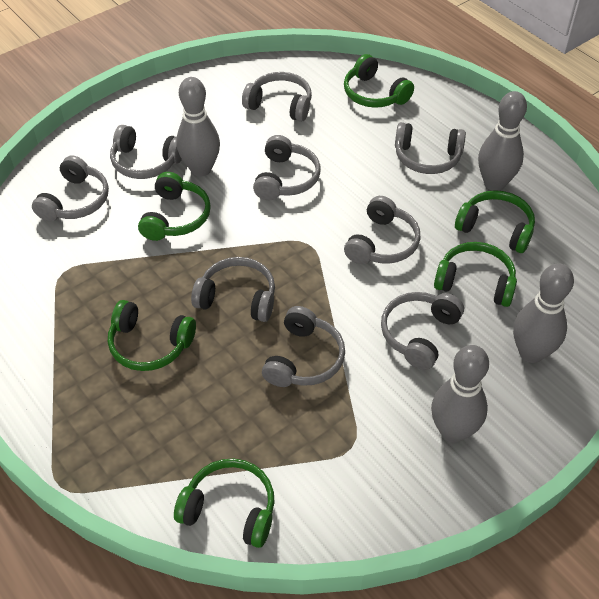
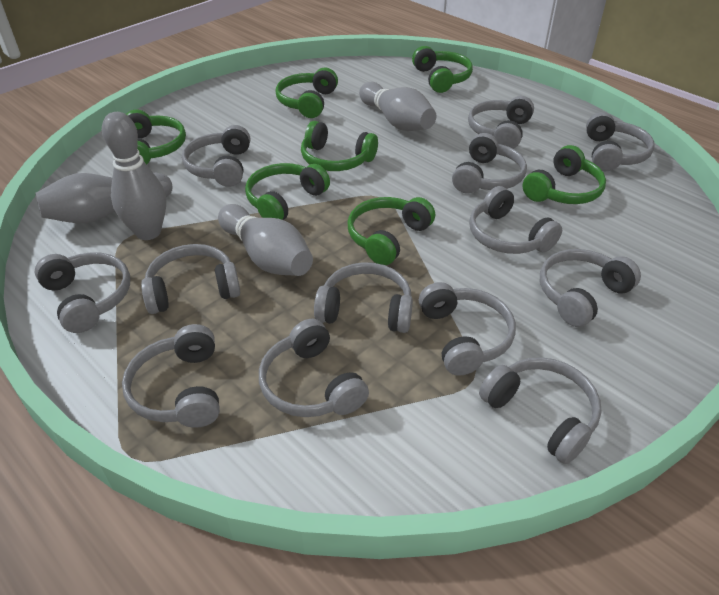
green headphones: 6 -> 7
grey headphones: 9 -> 13

